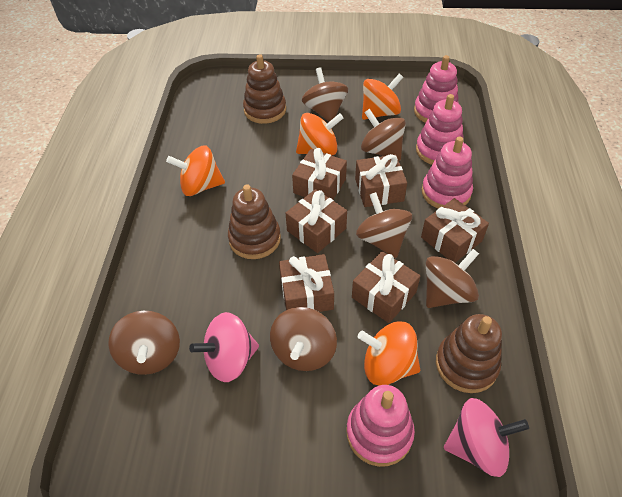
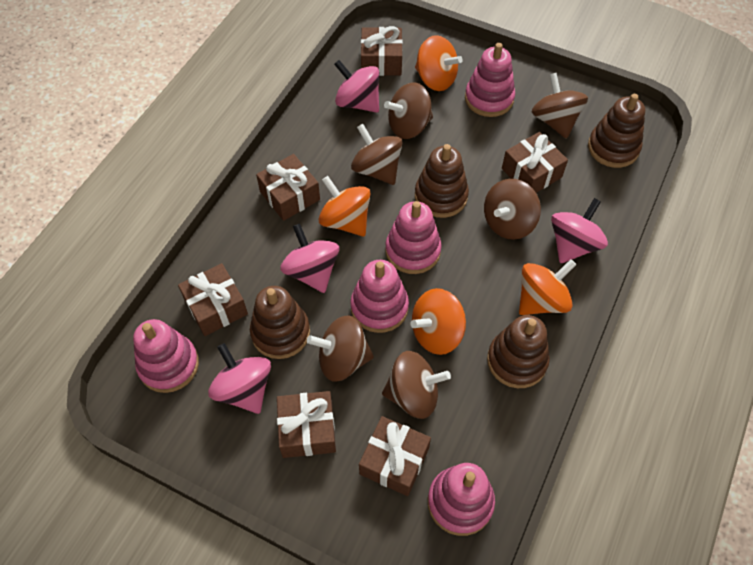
brown stacking toy: 3 -> 4
pink spinning top: 2 -> 4
pink stacking toy: 4 -> 5

